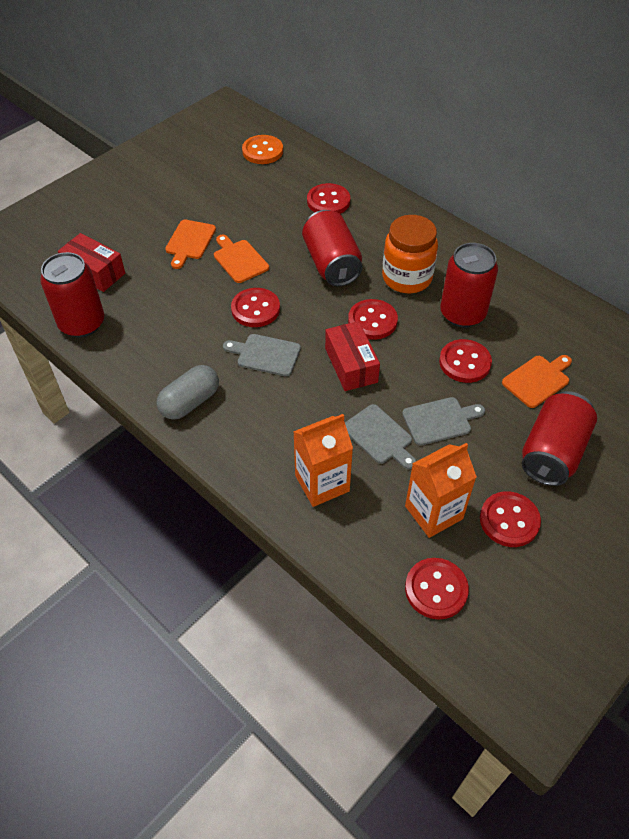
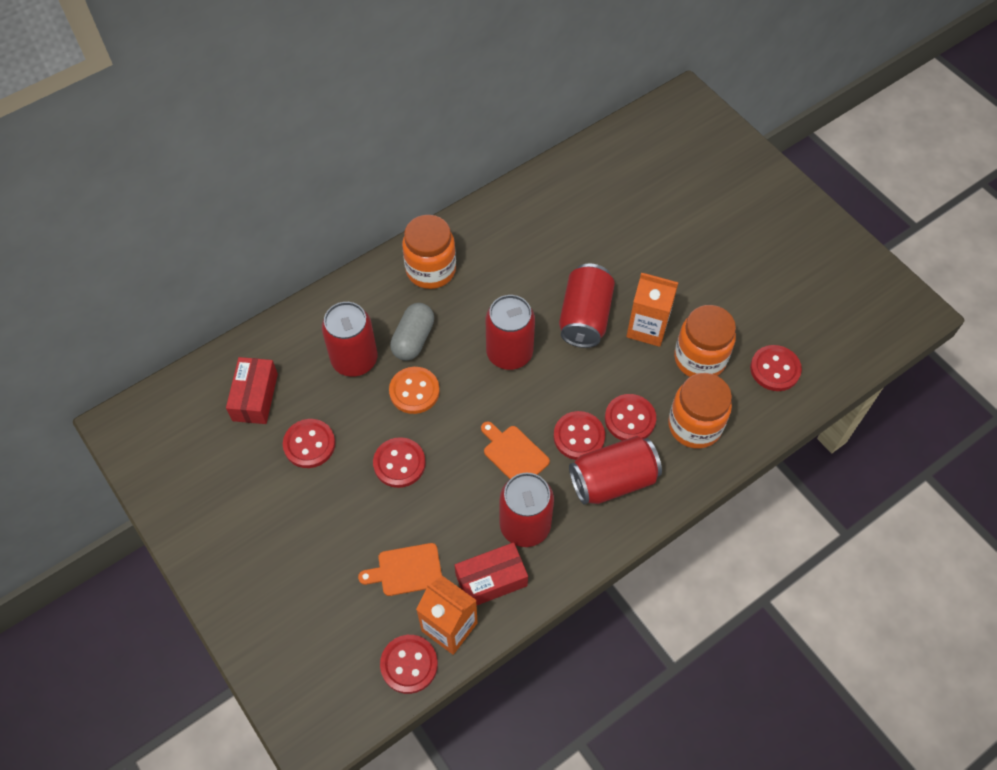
grey cutting board: 3 -> 0
orange cutting board: 3 -> 2
orange jar: 1 -> 3
red can: 4 -> 5

